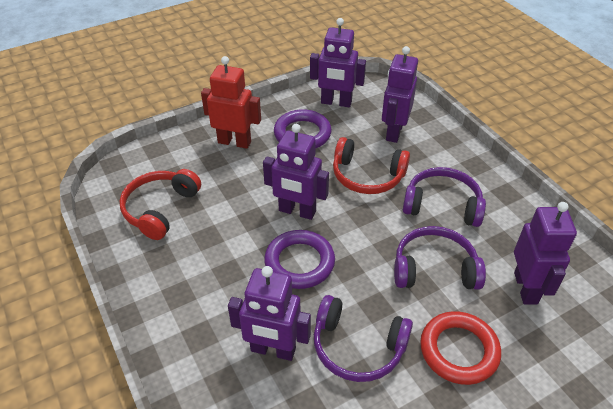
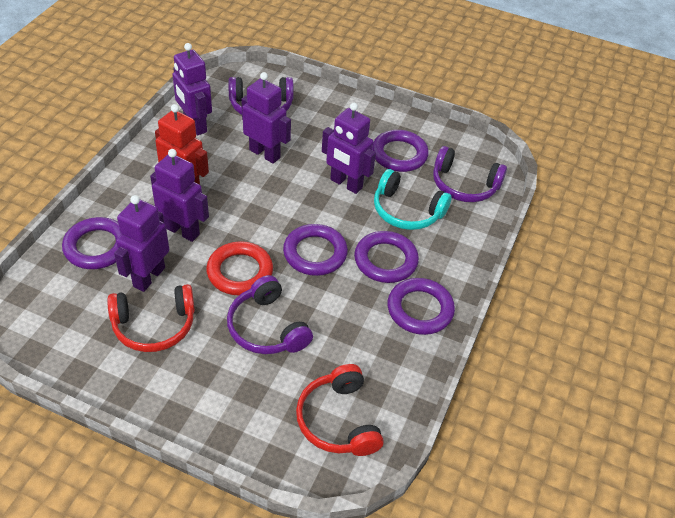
purple ring: 2 -> 5
turquoise headphones: 0 -> 1

